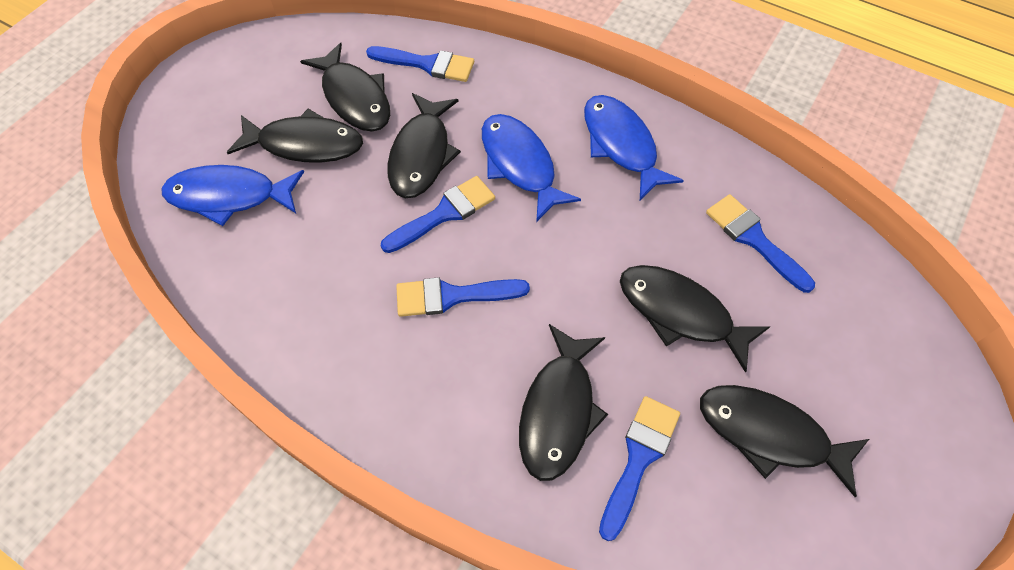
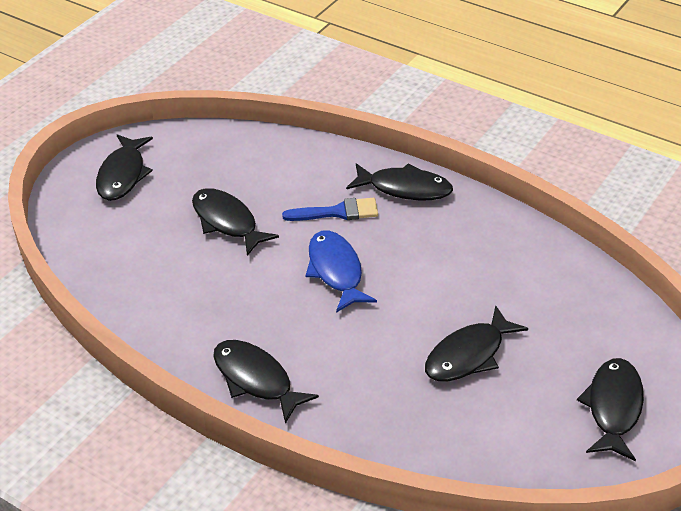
blue brush: 5 -> 1
blue fish: 3 -> 1

